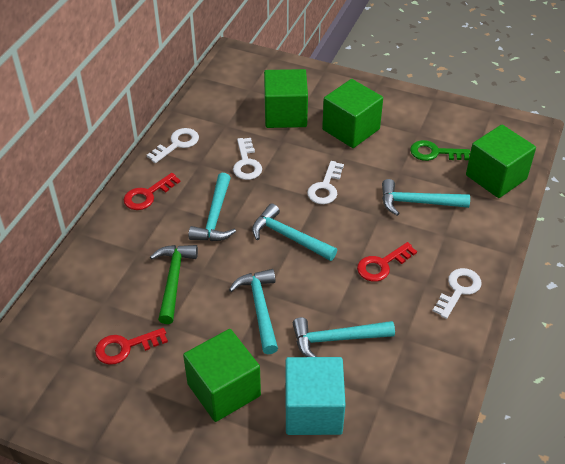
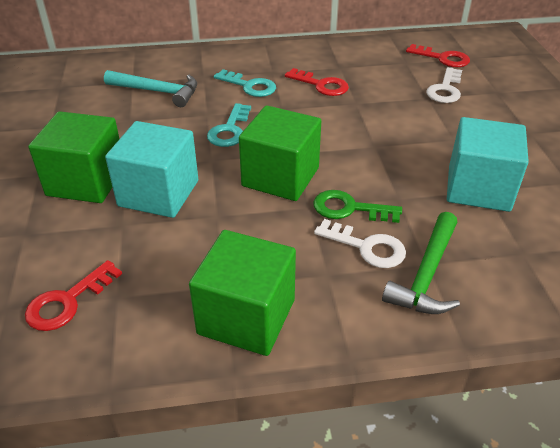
green cube: 4 -> 3
turquoise cube: 1 -> 2
turquoise hammer: 5 -> 1
turquoise key: 0 -> 2
white key: 4 -> 2

